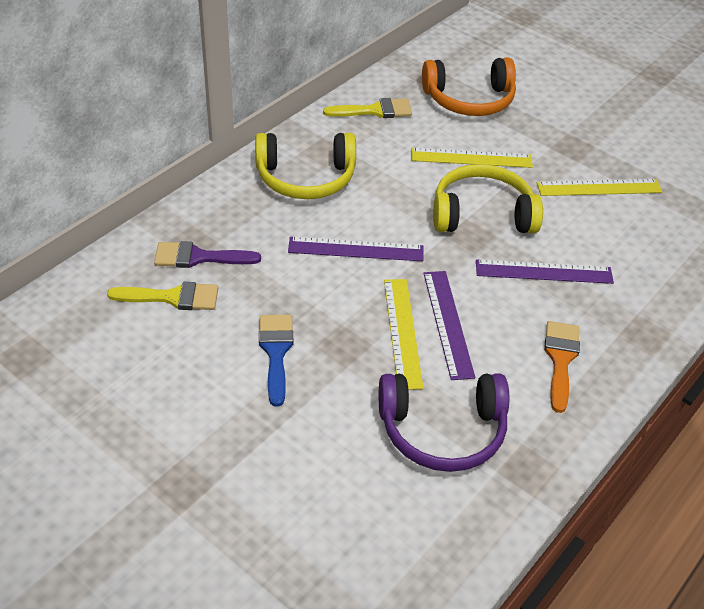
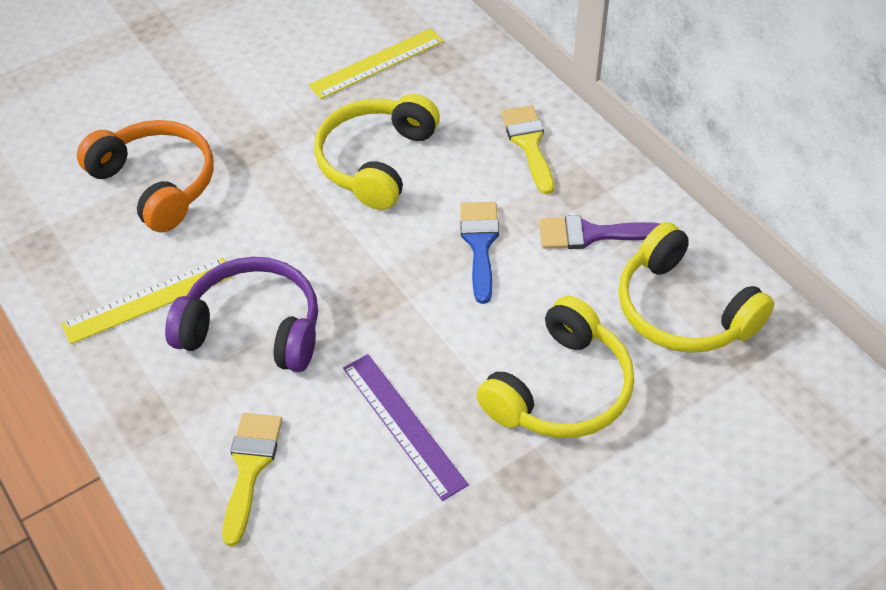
orange brush: 1 -> 0
purple ruler: 3 -> 1
yellow headphones: 2 -> 3
yellow ruler: 3 -> 2

